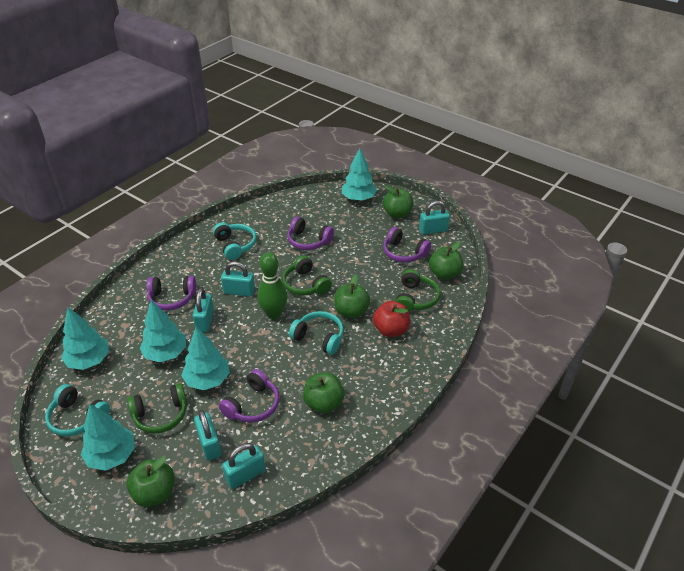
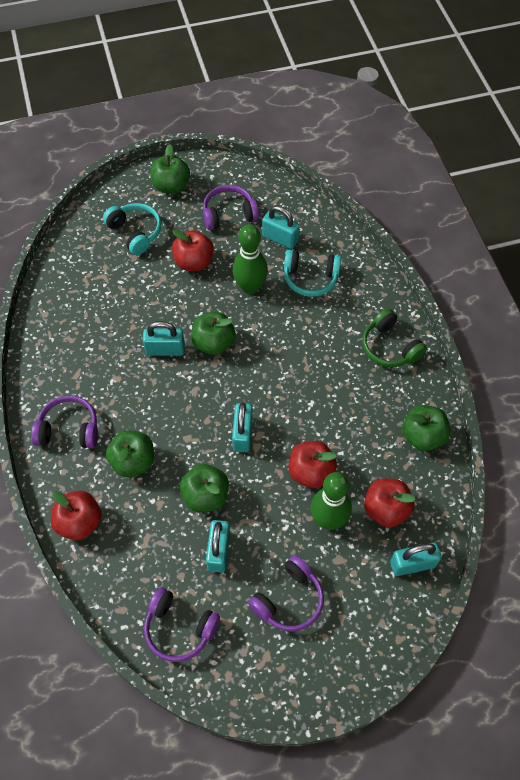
green bowling pin: 1 -> 2
green headphones: 3 -> 1
red apple: 1 -> 4
turquoise headphones: 3 -> 2
turquoise tree: 5 -> 0

